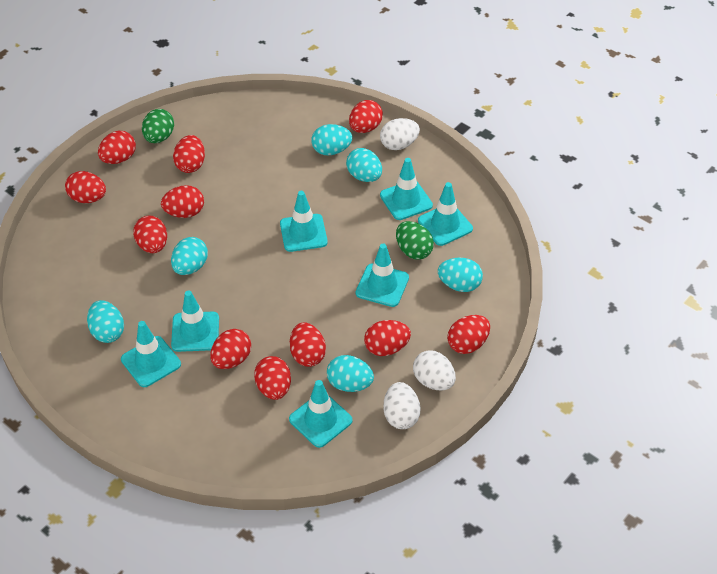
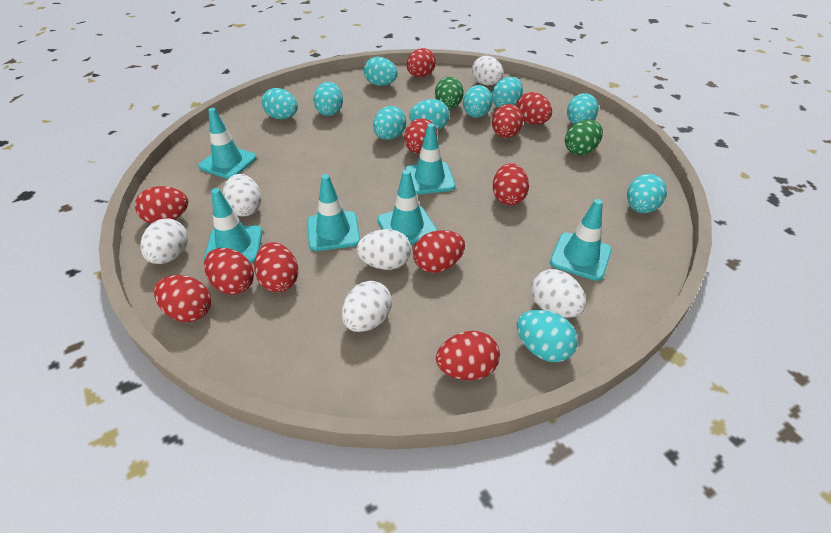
turquoise egg: 6 -> 10
turquoise traffic cone: 7 -> 6
white egg: 3 -> 6

